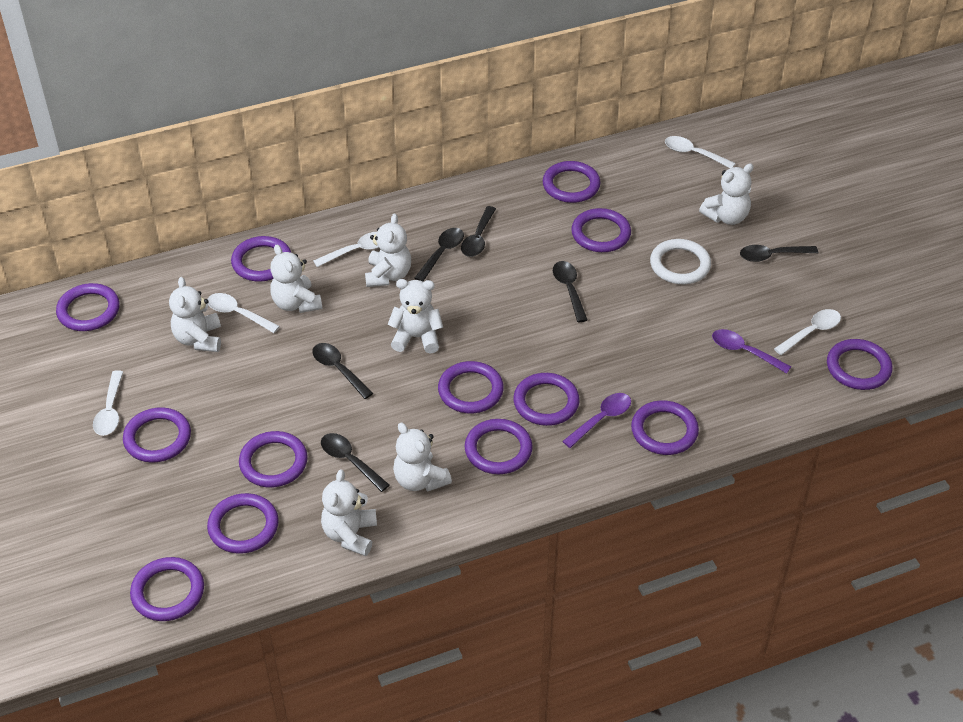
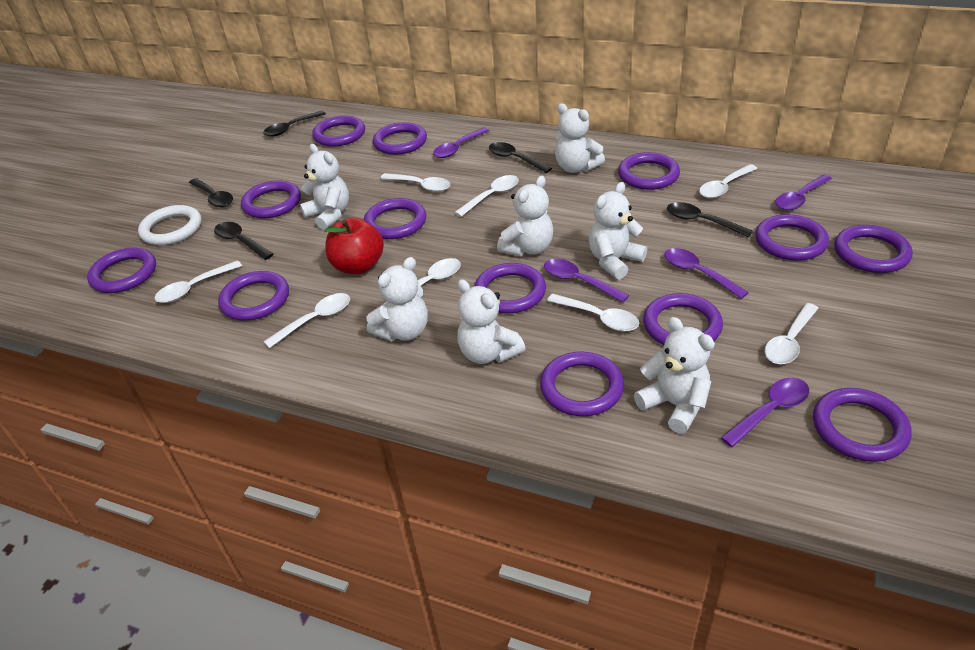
black spoon: 6 -> 5
purple spoon: 2 -> 5
red apple: 0 -> 1
white spoon: 5 -> 8

